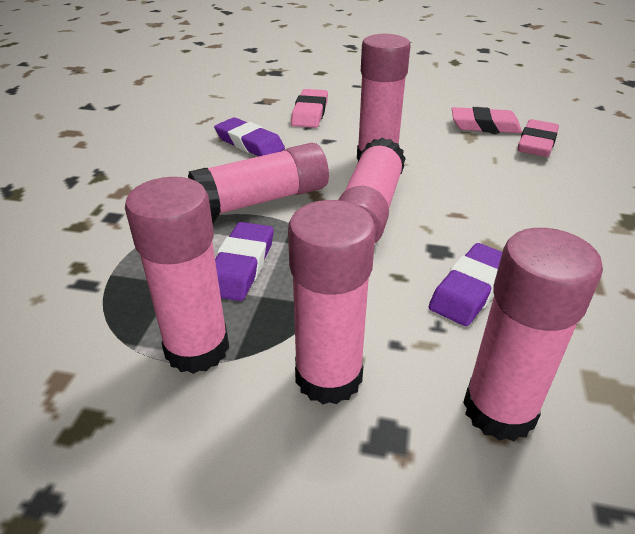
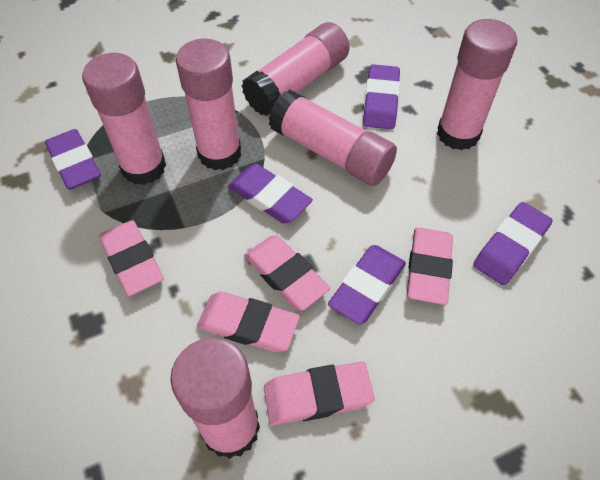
pink eraser: 3 -> 5
purple eraser: 3 -> 5

